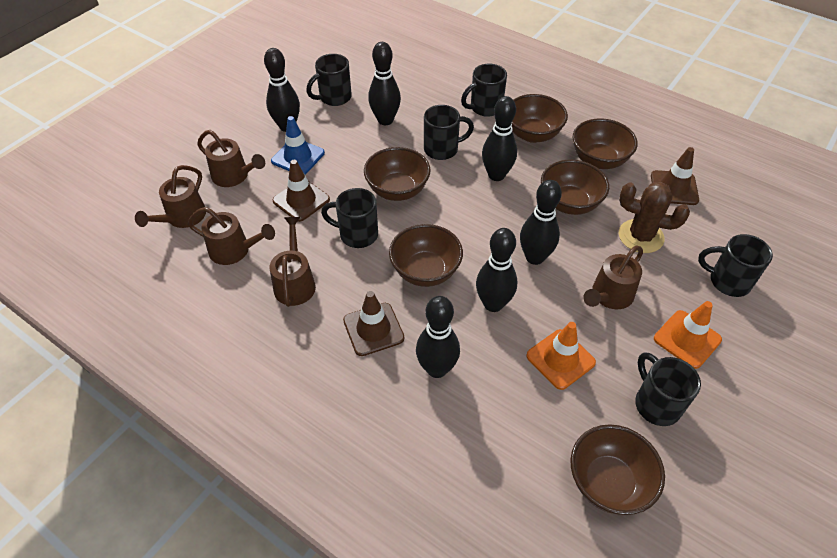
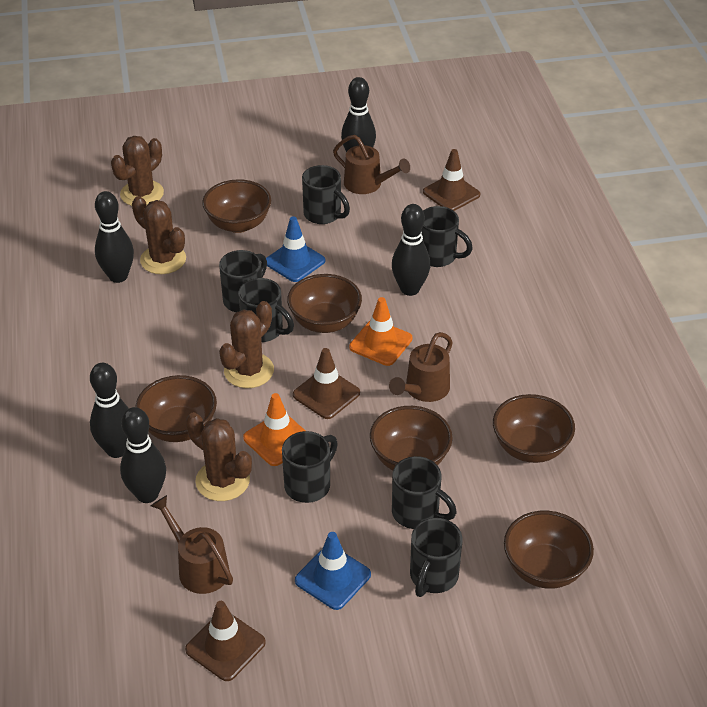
black bowling pin: 6 -> 5
black mug: 6 -> 7
blue traffic cone: 1 -> 2
brown cactus: 1 -> 4
brown watering can: 5 -> 3

